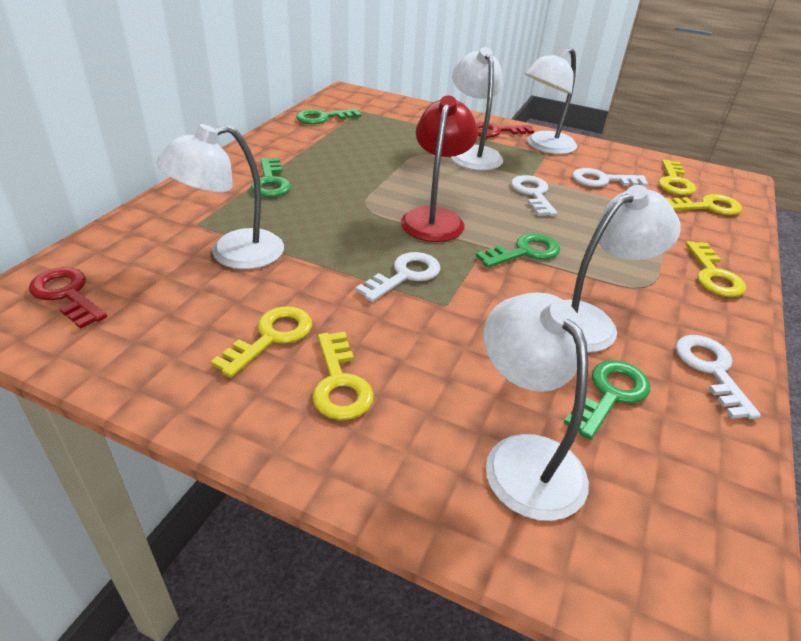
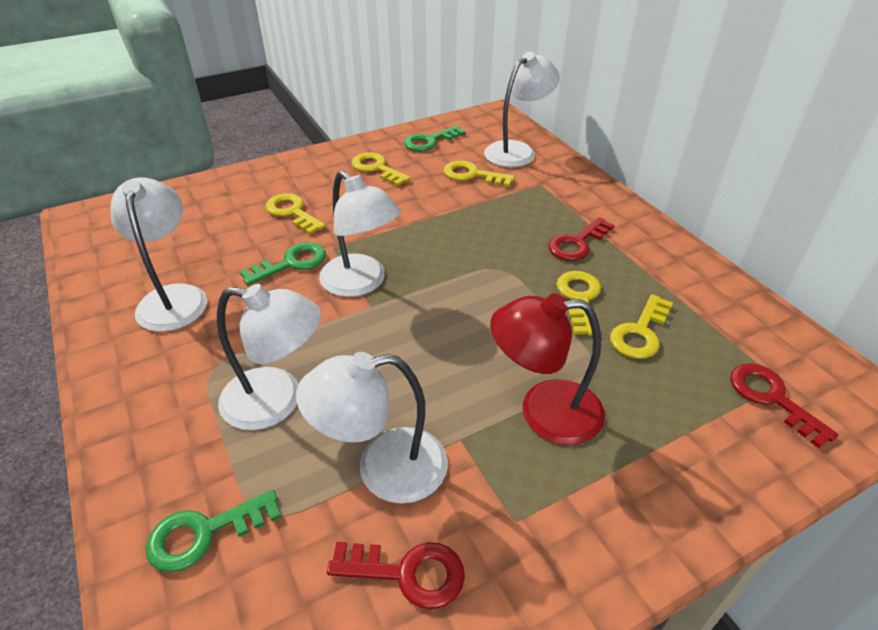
green key: 4 -> 3
red key: 2 -> 3
white key: 4 -> 0

